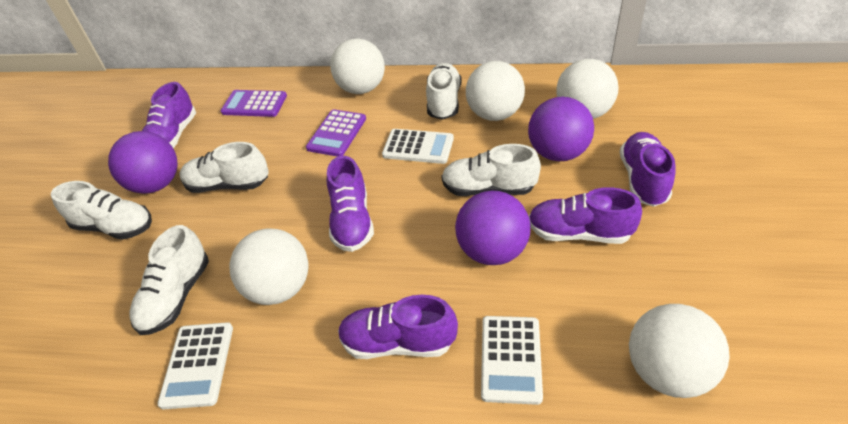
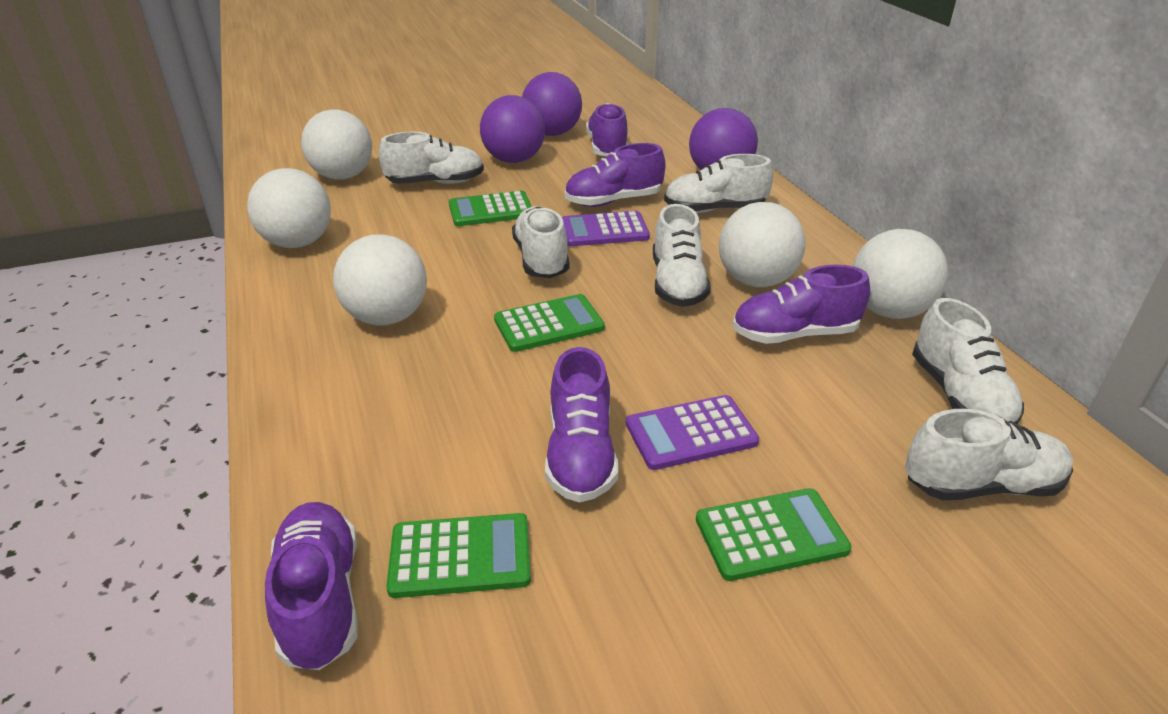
green calculator: 0 -> 4
white calculator: 3 -> 0
white shoe: 5 -> 6

